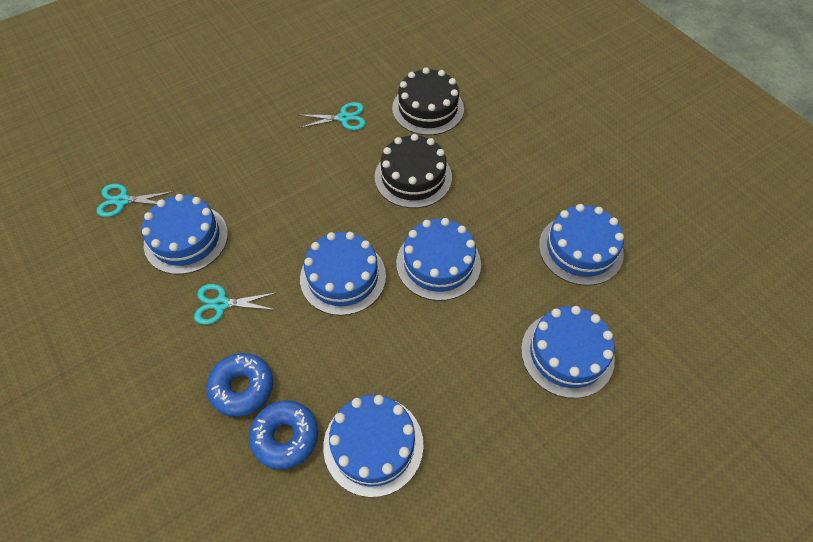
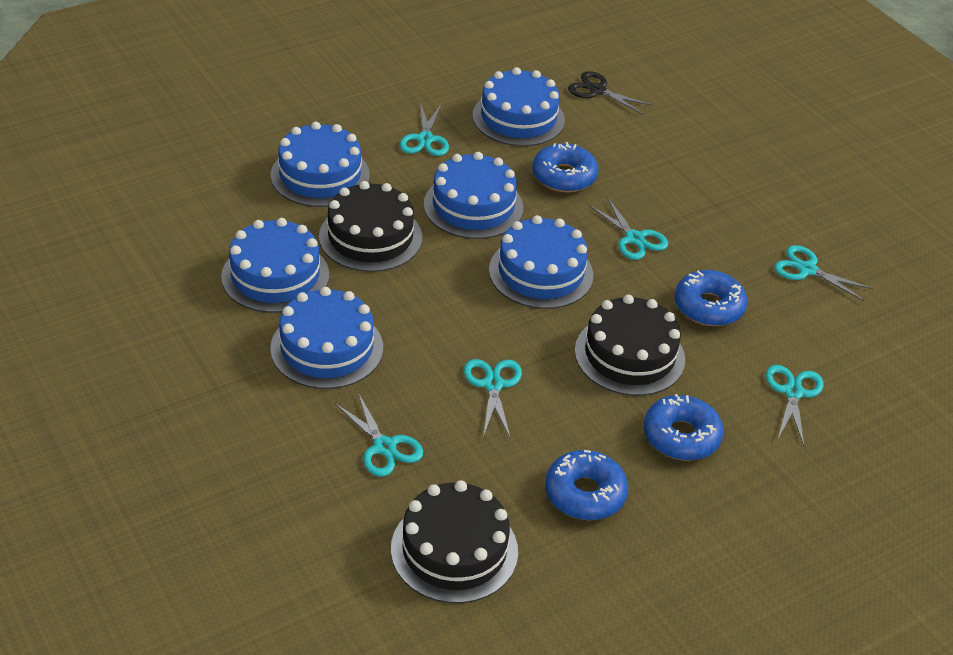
black cake: 2 -> 3
black scissors: 0 -> 1
blue donut: 2 -> 4
turquoise scissors: 3 -> 6

